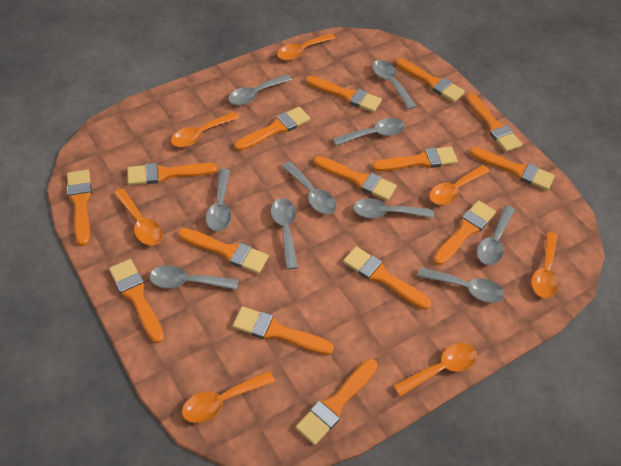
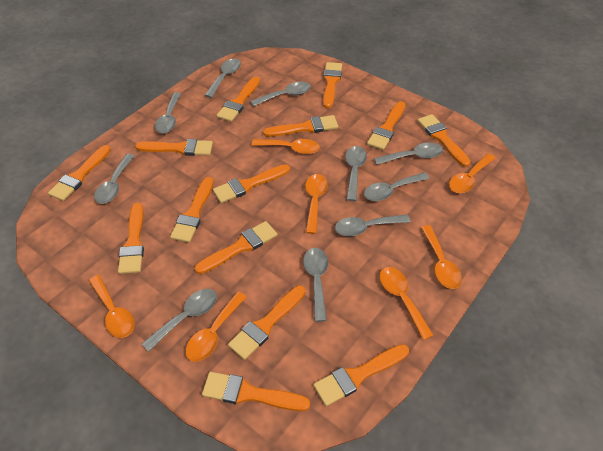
orange brush: 15 -> 14

